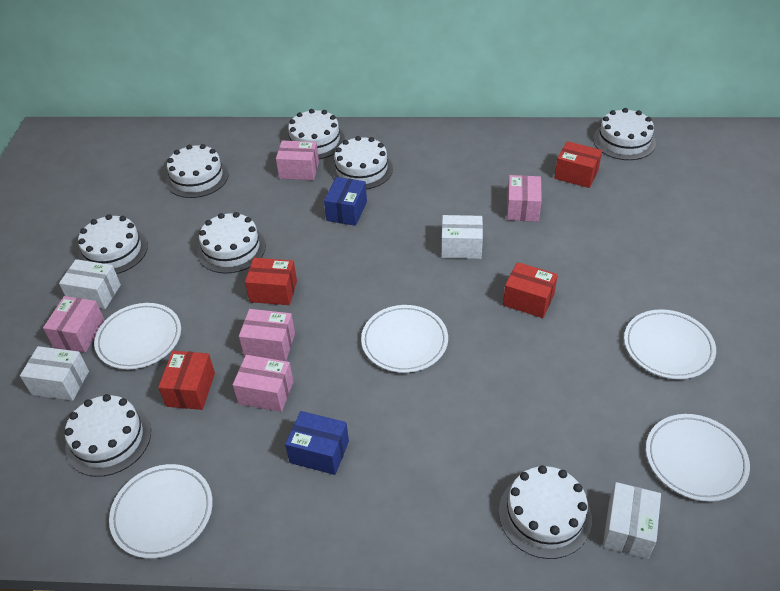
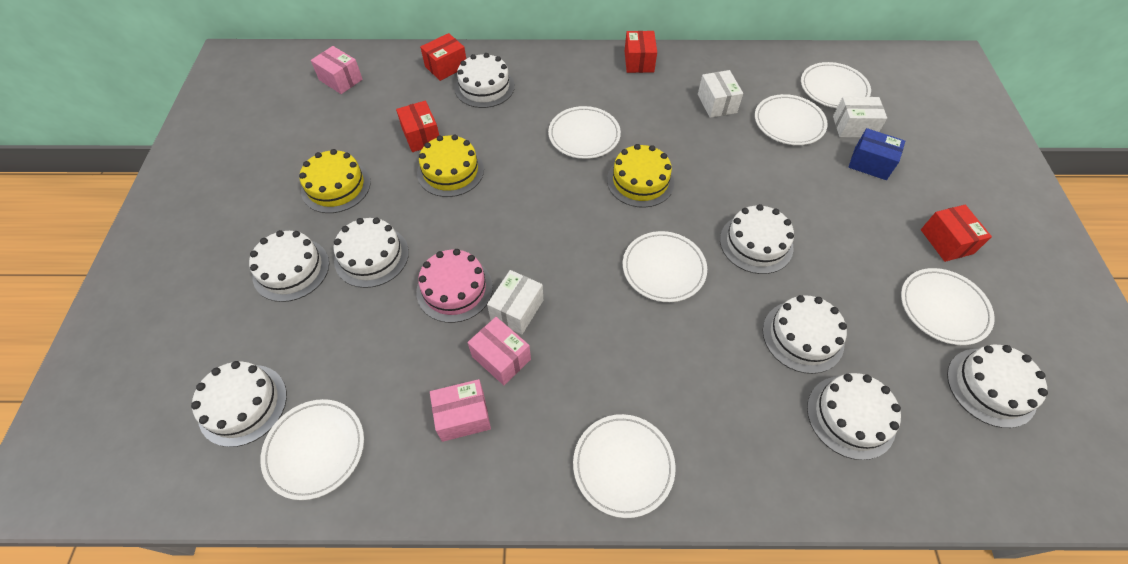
blue box: 2 -> 1
pink box: 5 -> 3
pink cake: 0 -> 1
white box: 4 -> 3
white plate: 5 -> 7
yellow cake: 0 -> 3

